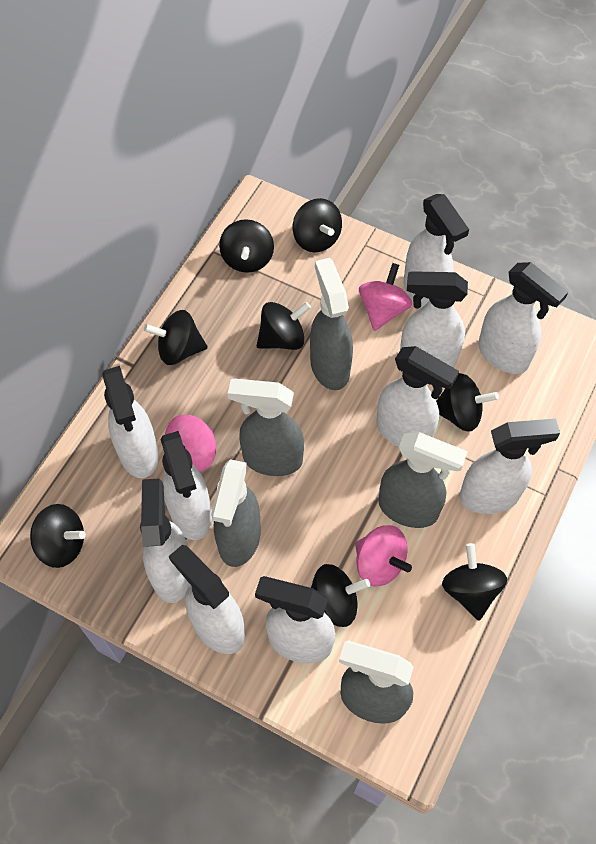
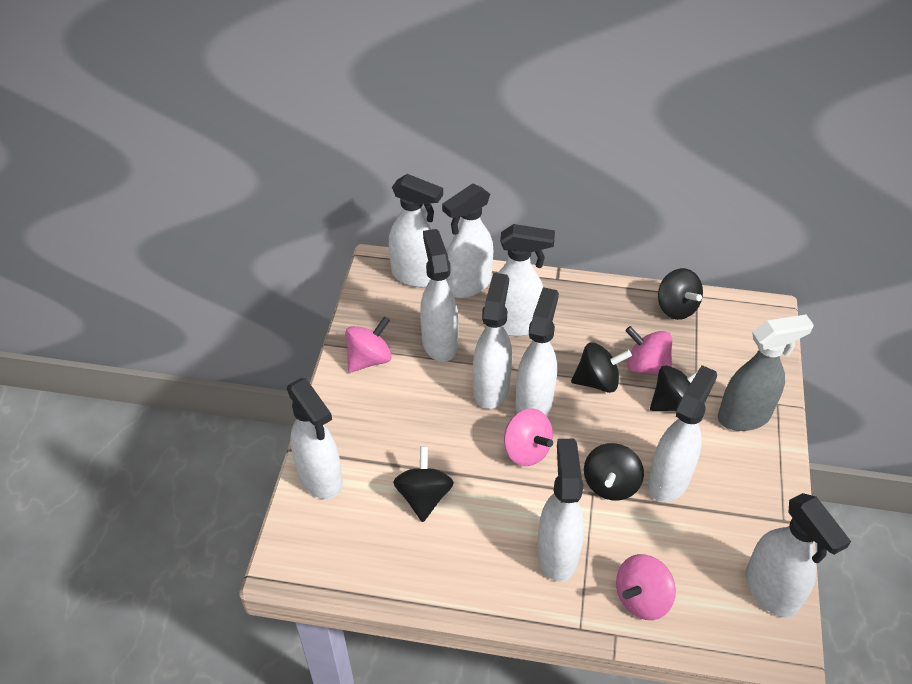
black spinning top: 8 -> 5
grey spray bottle: 5 -> 1
pink spinning top: 3 -> 4

